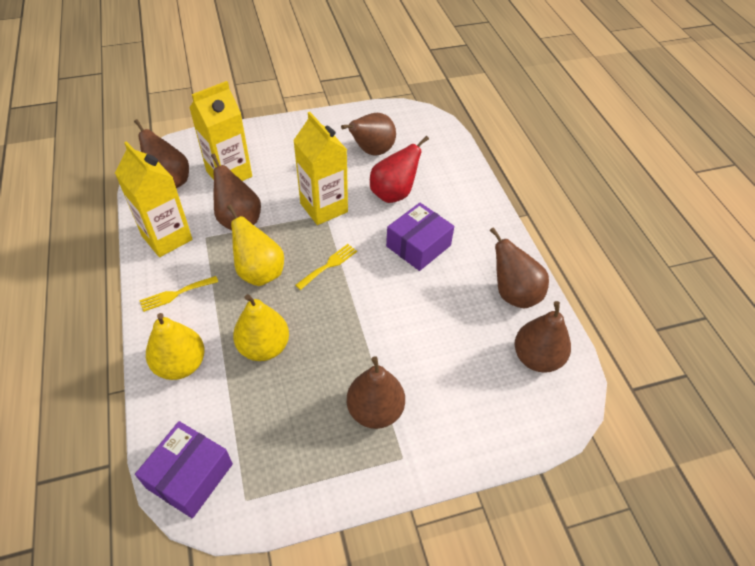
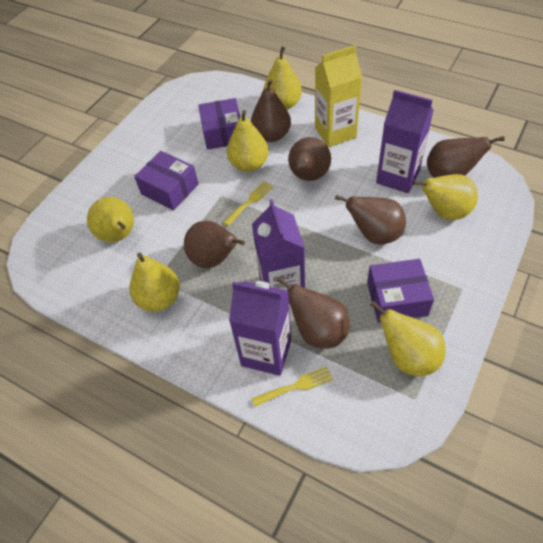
purple box: 2 -> 3
purple carton: 0 -> 3
red pear: 1 -> 0
yellow carton: 3 -> 1
yellow pear: 3 -> 6

